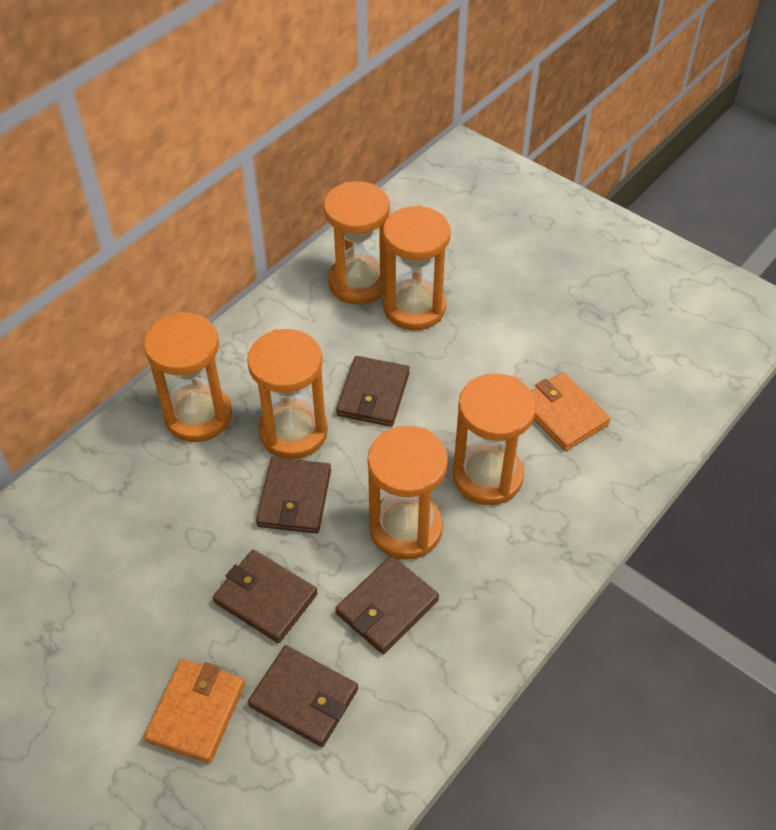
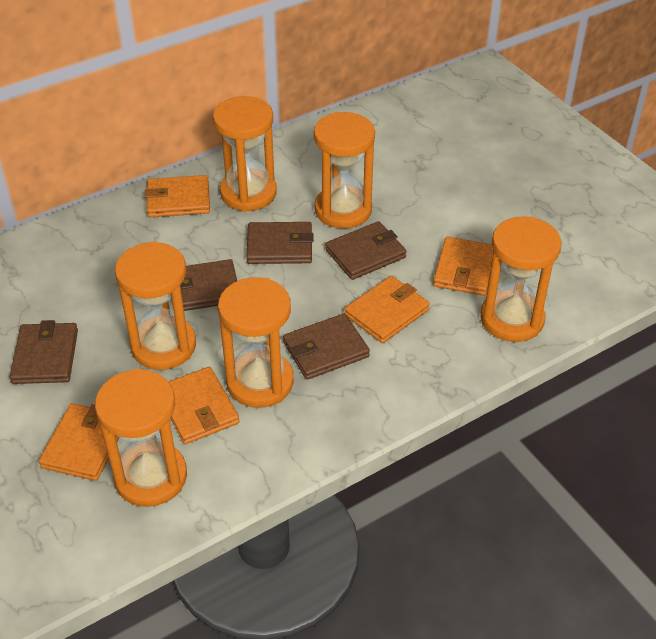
orange wallet: 2 -> 5

